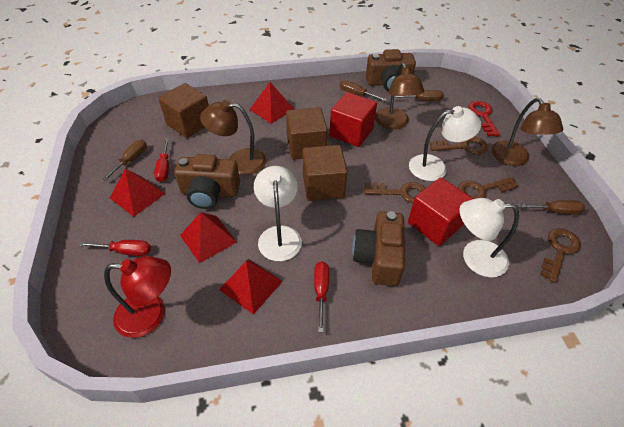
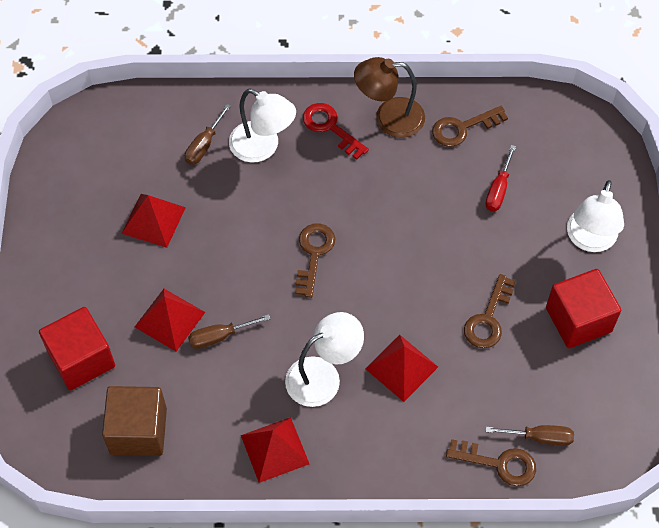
brown camera: 3 -> 0
brown cube: 3 -> 1
brown lamp: 3 -> 1
brown screwdriver: 4 -> 3
red lamp: 1 -> 0
red screwdriver: 3 -> 1

